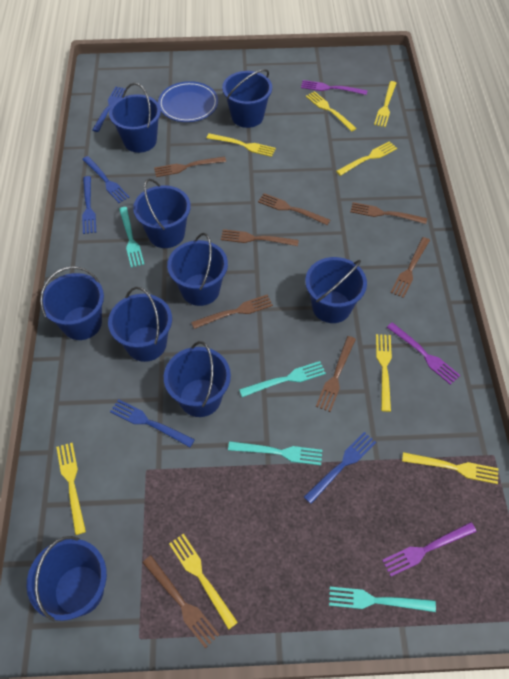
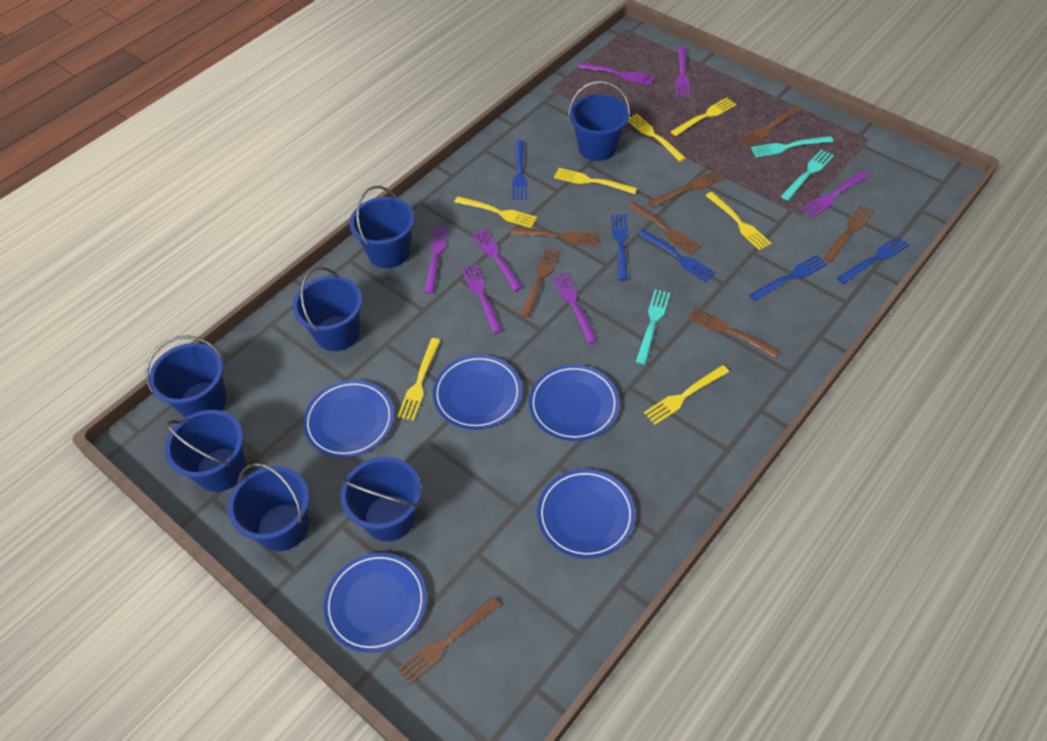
blue bucket: 9 -> 7
blue plate: 1 -> 5
purple fork: 3 -> 7
turquoise fork: 4 -> 3
yellow fork: 8 -> 7

